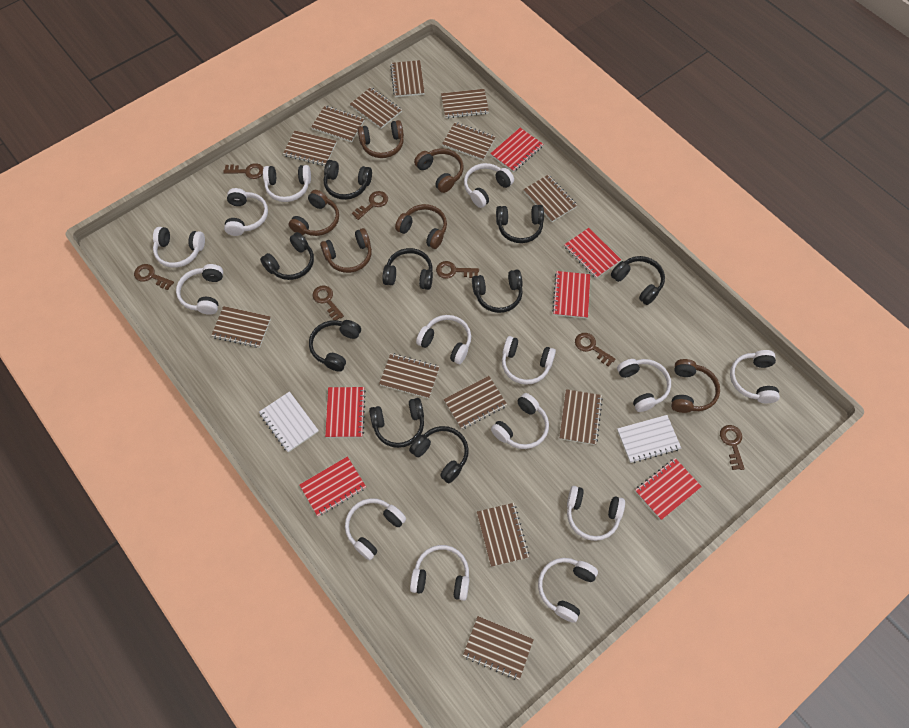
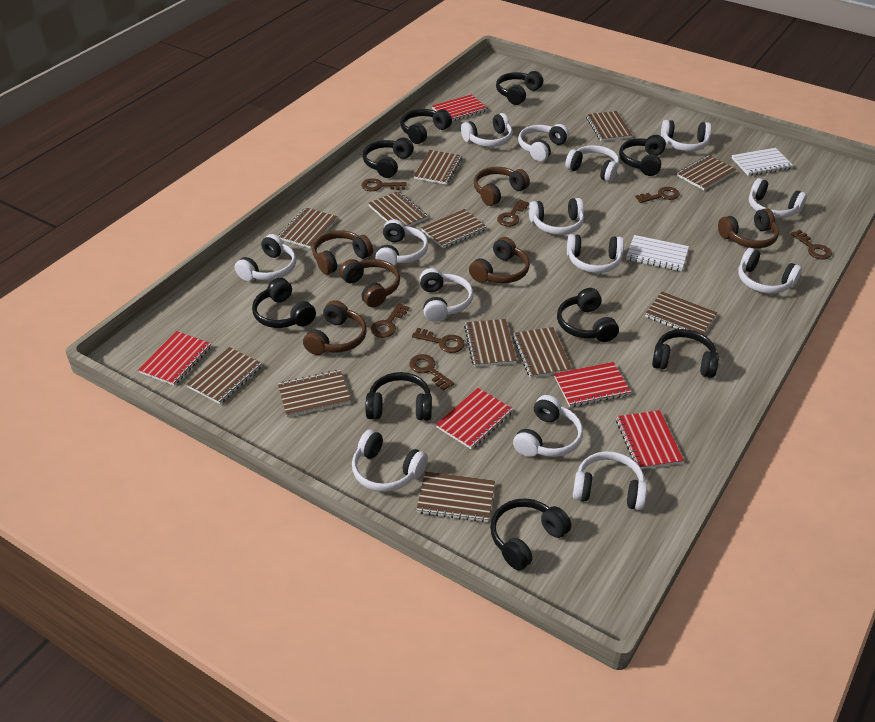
brown notebook: 13 -> 12
red notebook: 6 -> 5

